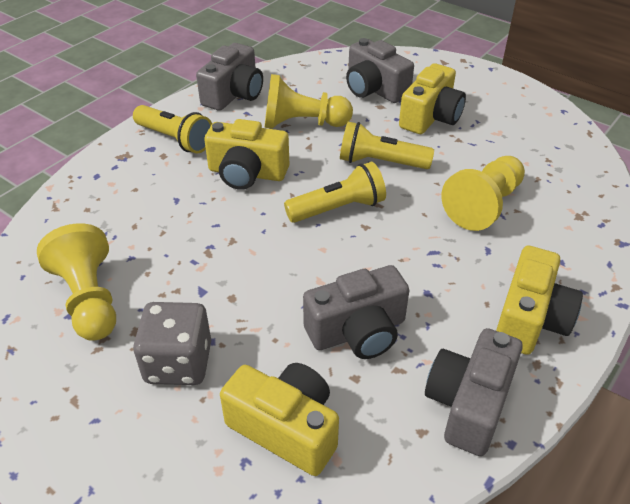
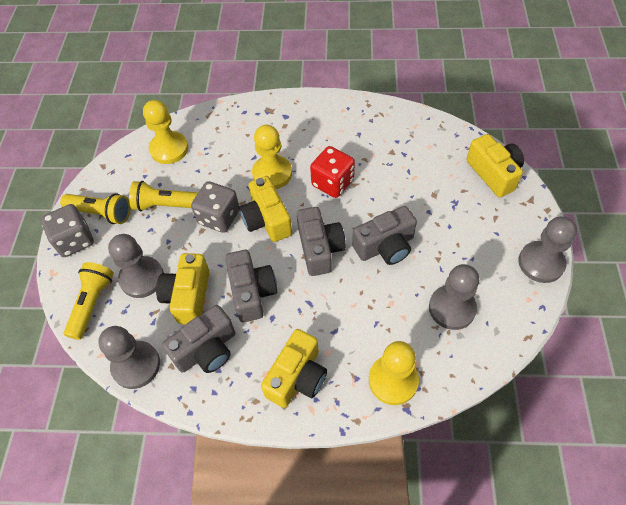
grey dice: 1 -> 2
grey pawn: 0 -> 4
red dice: 0 -> 1

